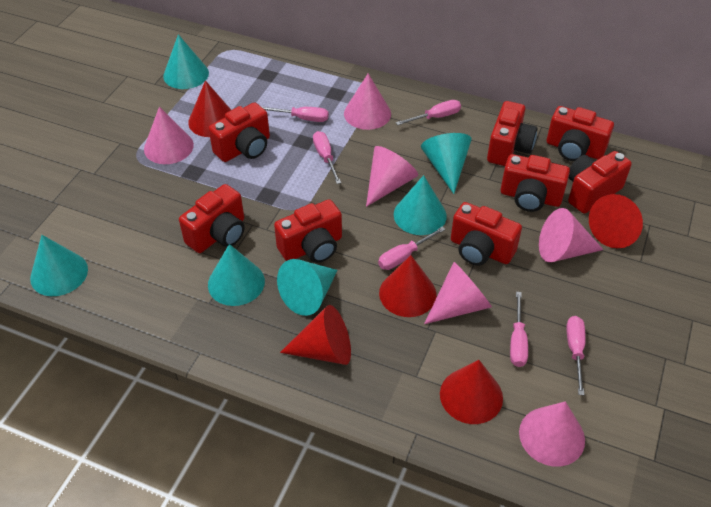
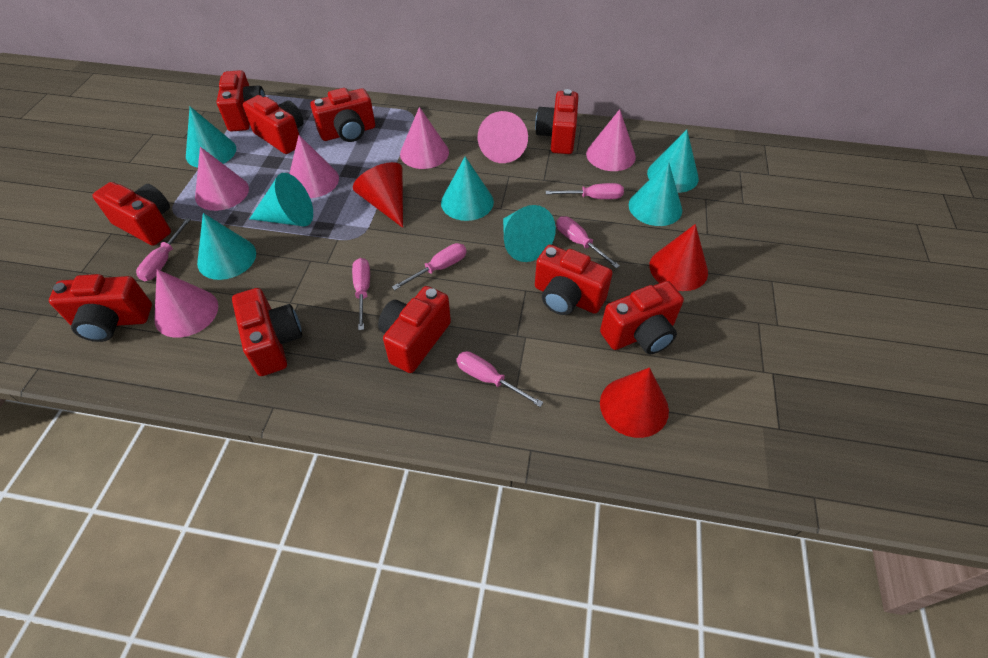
red camera: 8 -> 10
red cone: 5 -> 3
turquoise cone: 6 -> 7

